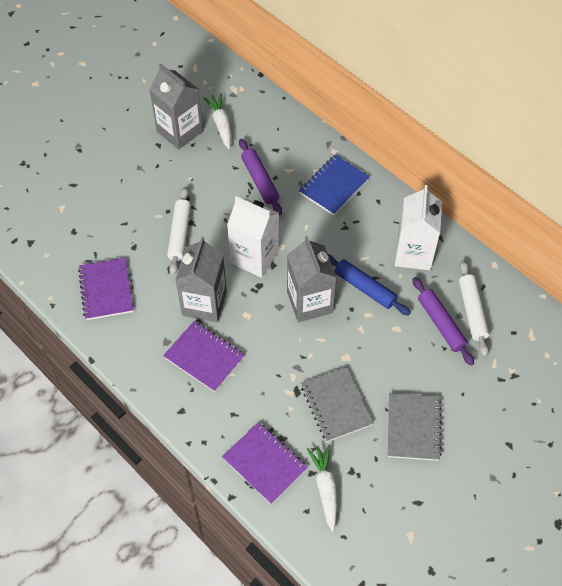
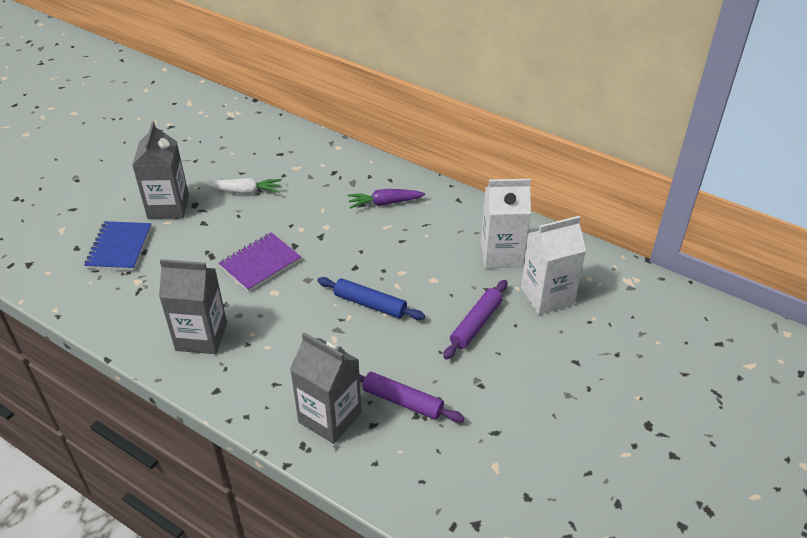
grey notebook: 2 -> 0
purple carrot: 0 -> 1
purple notebook: 3 -> 1
white carrot: 2 -> 1
white rolling pin: 2 -> 0

